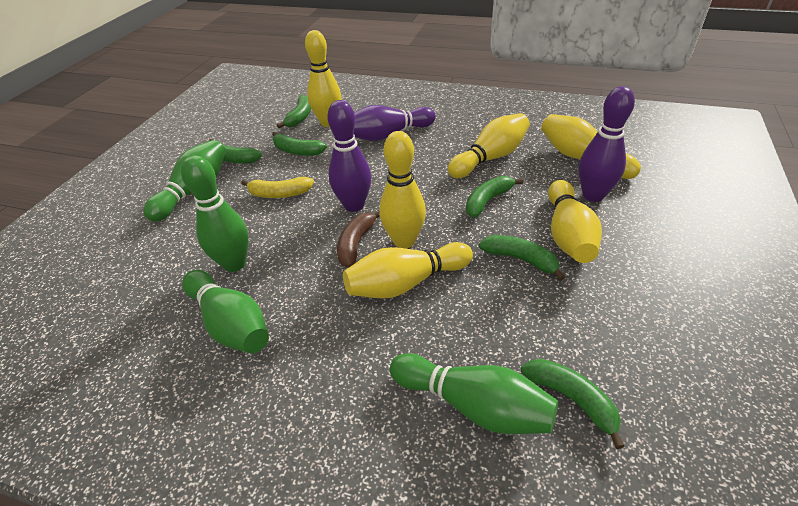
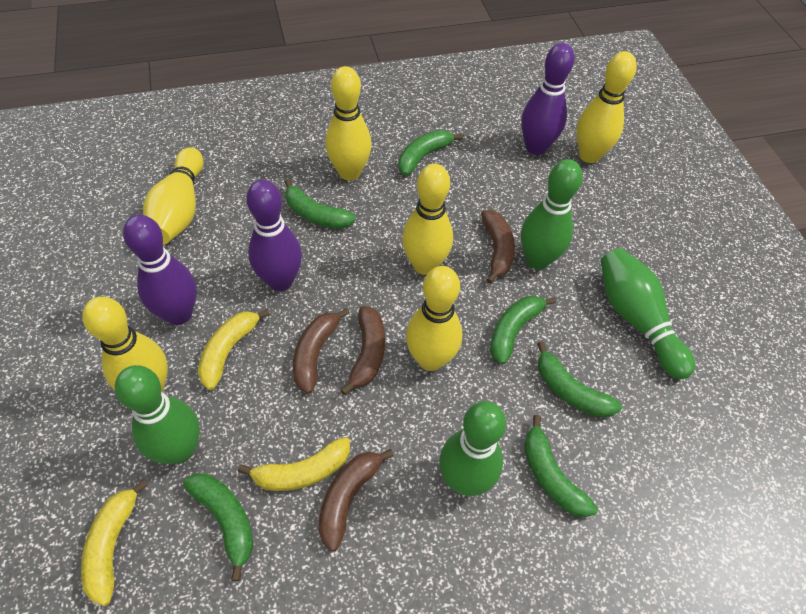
brown banana: 1 -> 4
yellow banana: 1 -> 3

